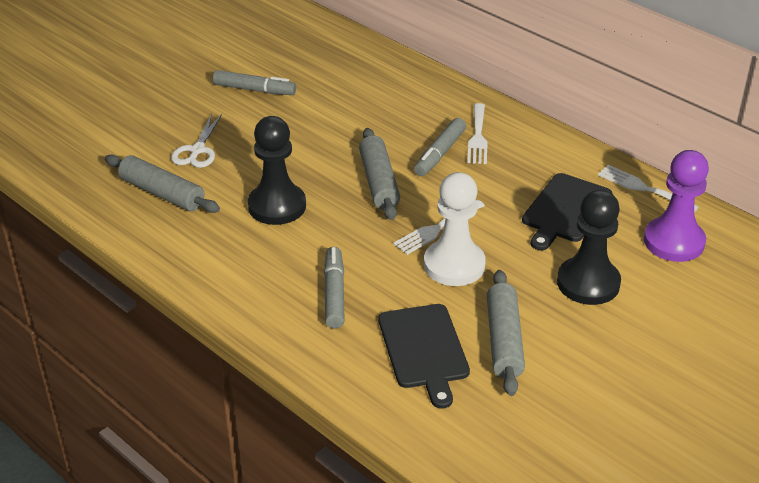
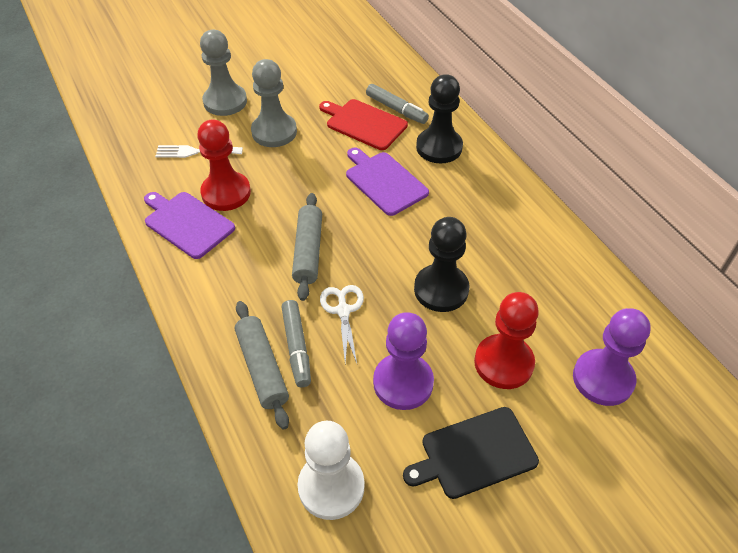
black cutting board: 2 -> 1
grey marker: 3 -> 2
grey pawn: 0 -> 2
grey rolling pin: 3 -> 2
purple cutting board: 0 -> 2
purple pawn: 1 -> 2
red cutting board: 0 -> 1
red pawn: 0 -> 2
white fork: 3 -> 1

